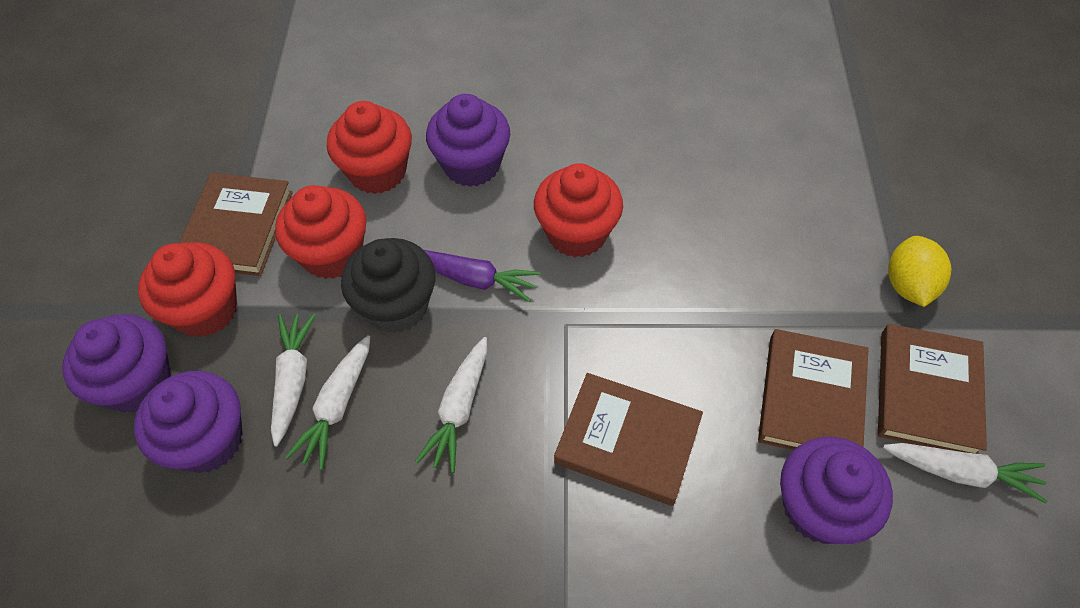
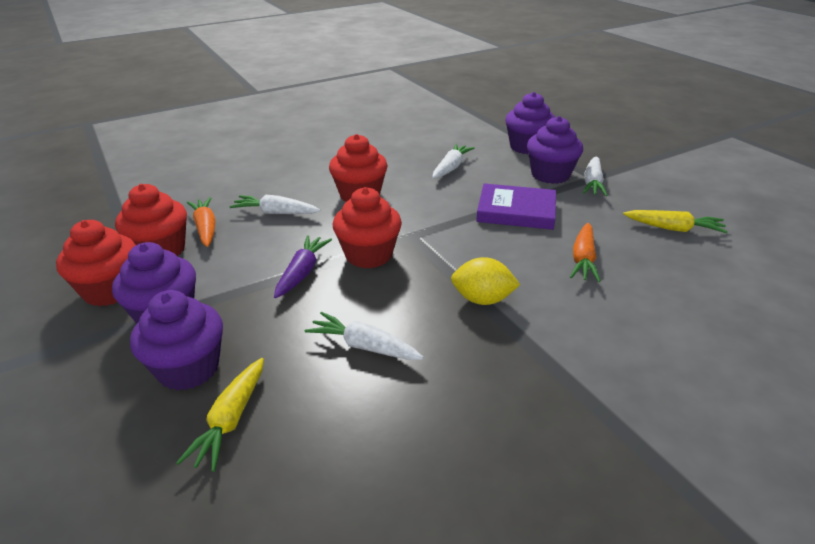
black cupcake: 1 -> 0
brown book: 4 -> 0
orange carrot: 0 -> 2
purple book: 0 -> 1
yellow carrot: 0 -> 2

